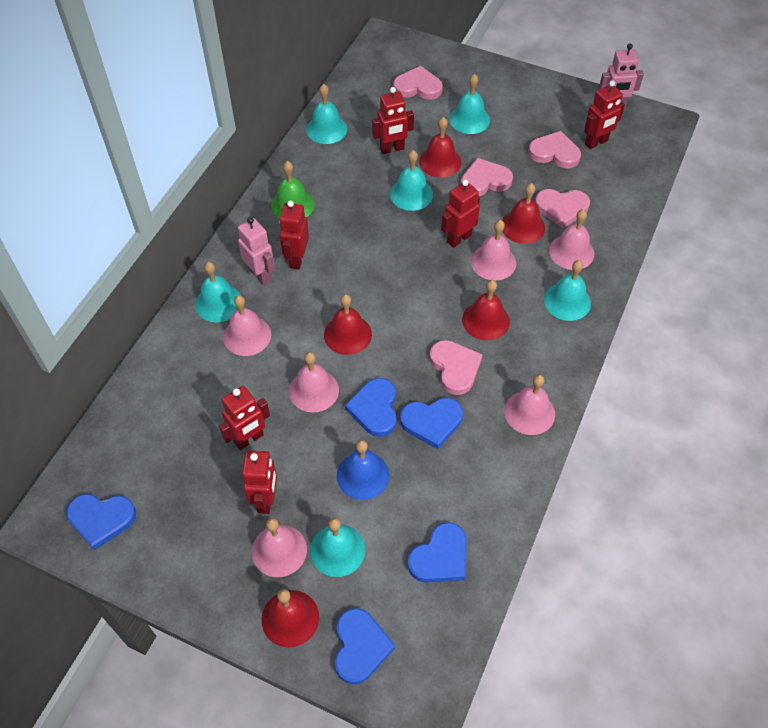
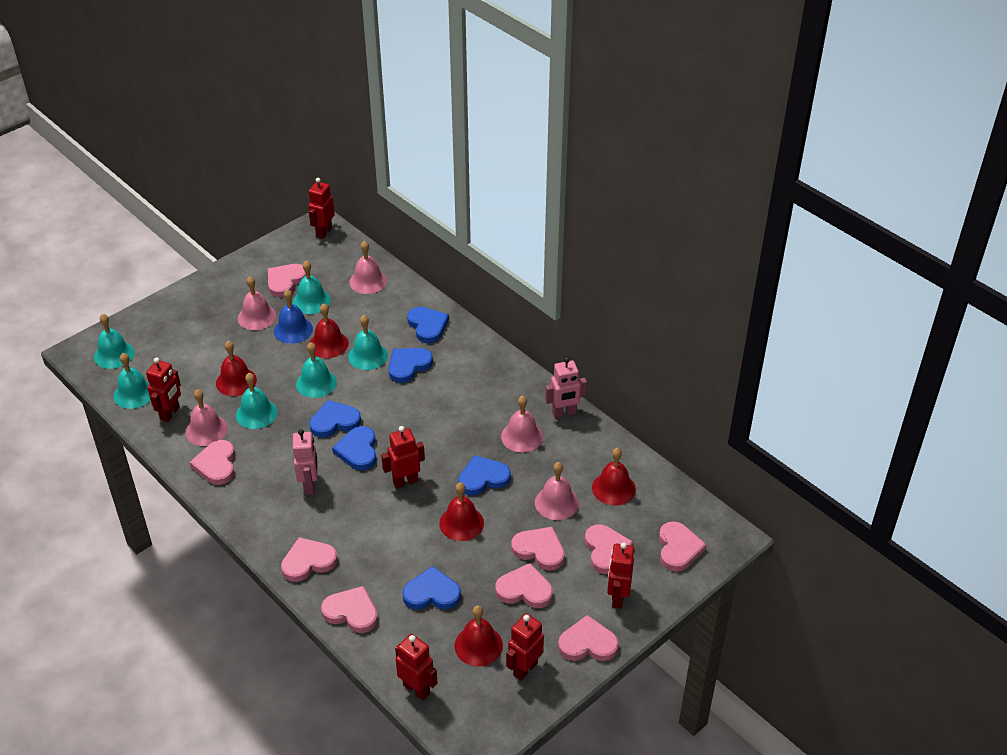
blue heart: 5 -> 6
green bell: 1 -> 0
pink bell: 6 -> 5
pink heart: 5 -> 9

